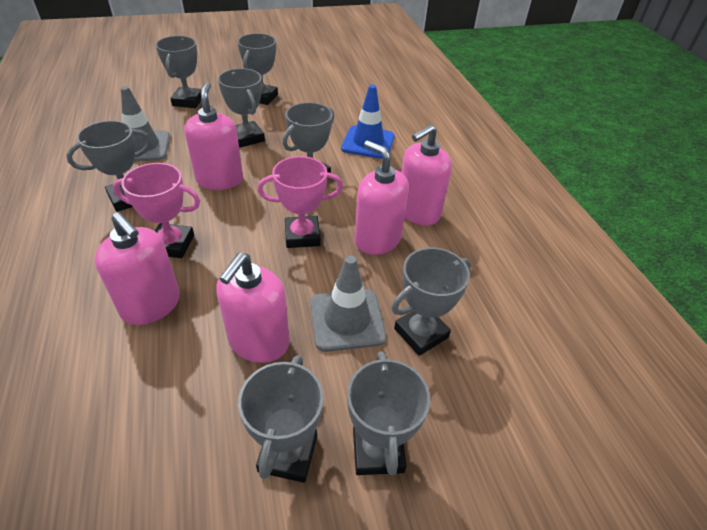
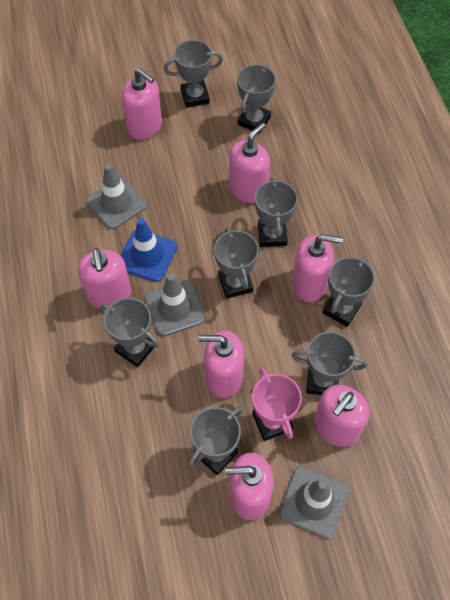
grey traffic cone: 2 -> 3
pink soap dispenser: 5 -> 7
pink trophy: 2 -> 1

